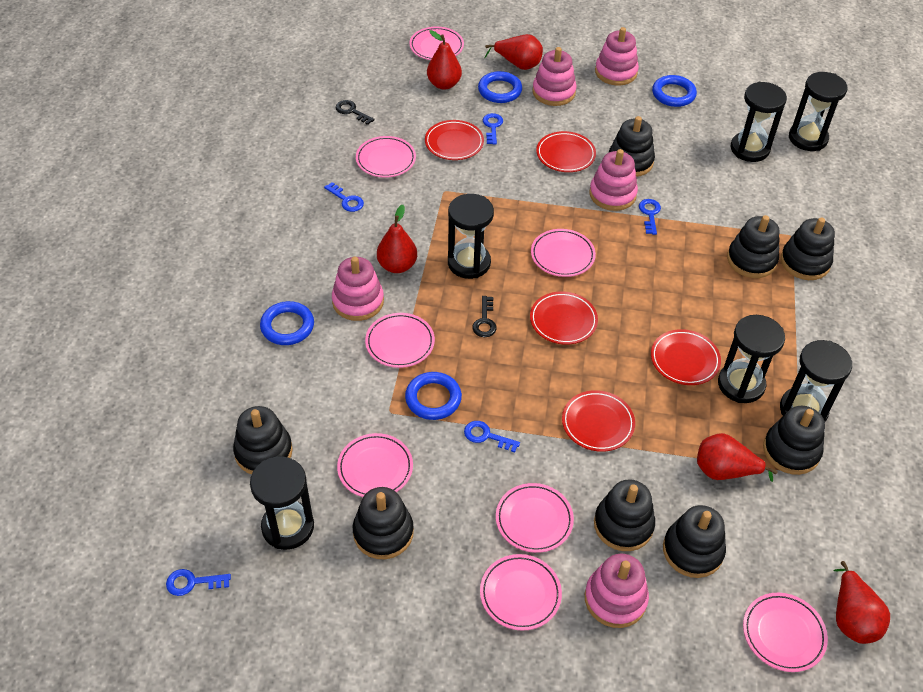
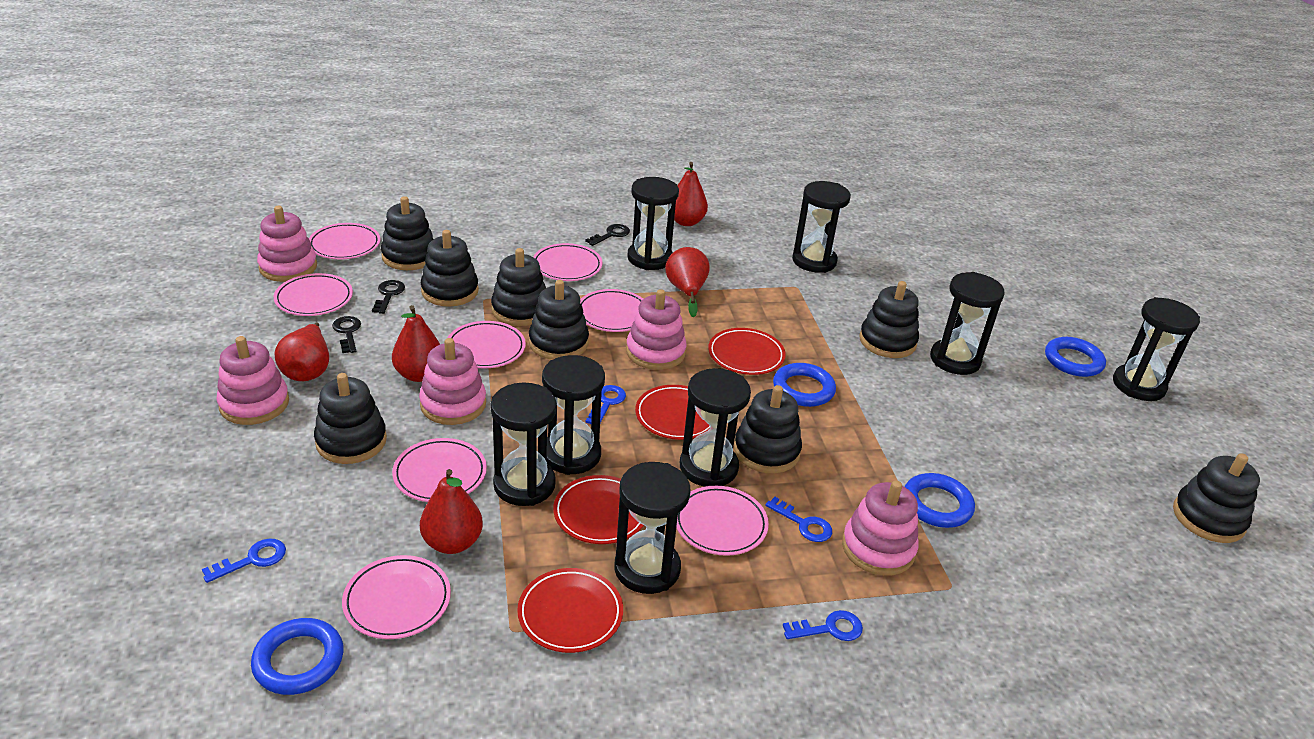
black hourglass: 6 -> 8
black key: 2 -> 3
blue key: 5 -> 4
red plate: 5 -> 4

